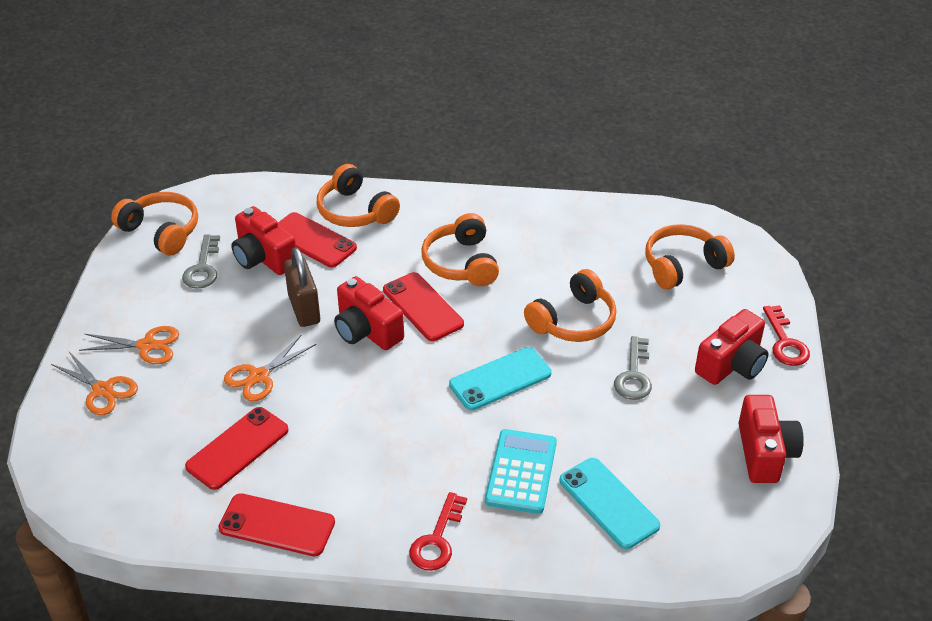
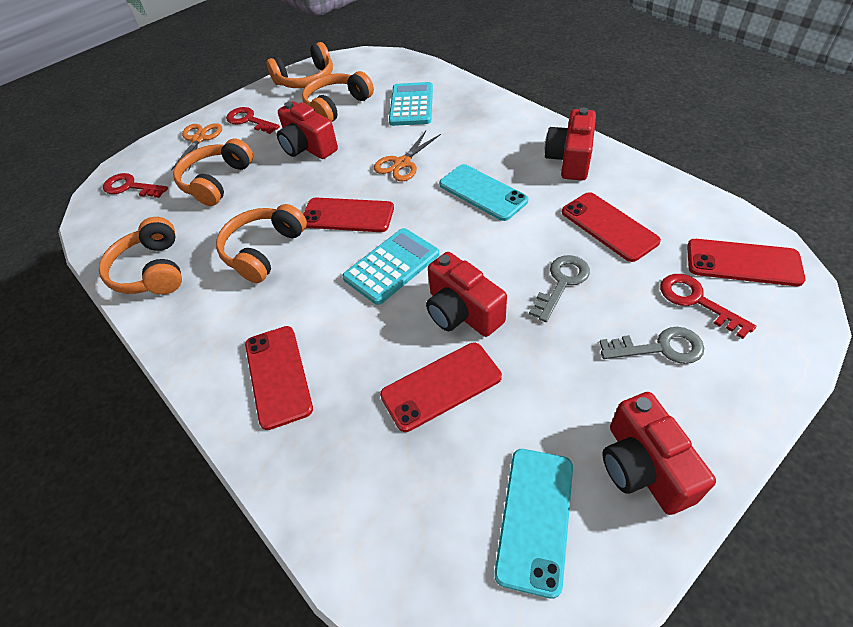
brown padlock: 1 -> 0
orange scissors: 3 -> 2
red key: 2 -> 3
red phone: 4 -> 5
turquoise calculator: 1 -> 2

